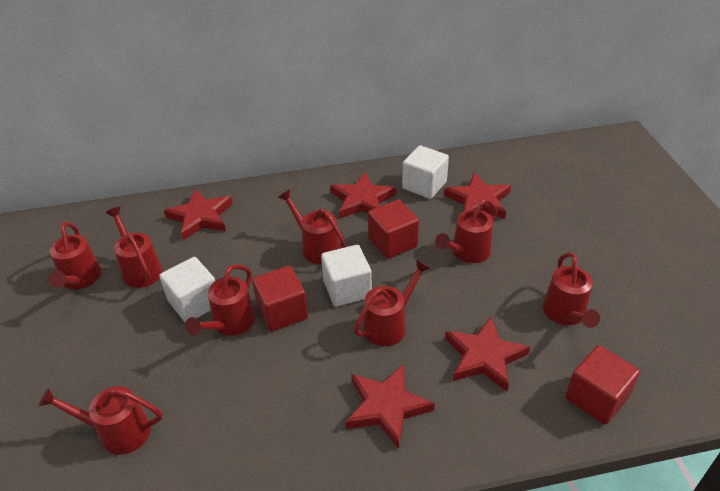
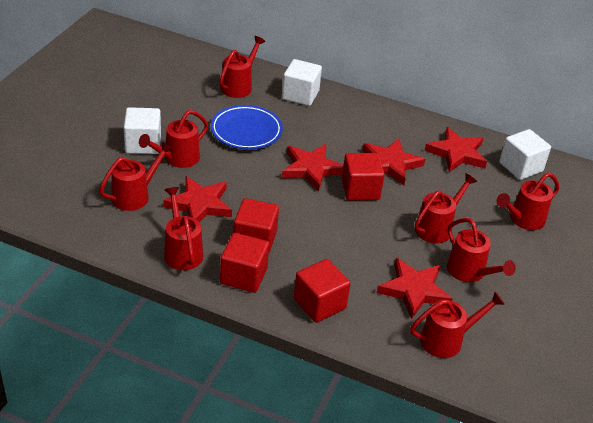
blue plate: 0 -> 1
red cube: 3 -> 4

